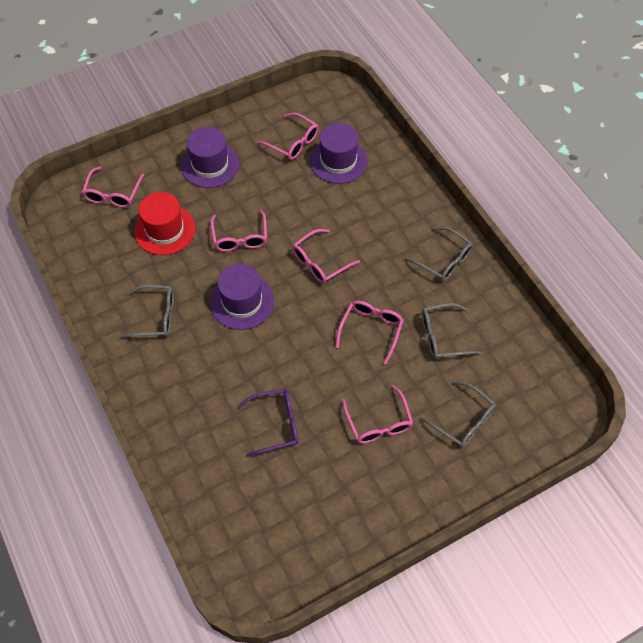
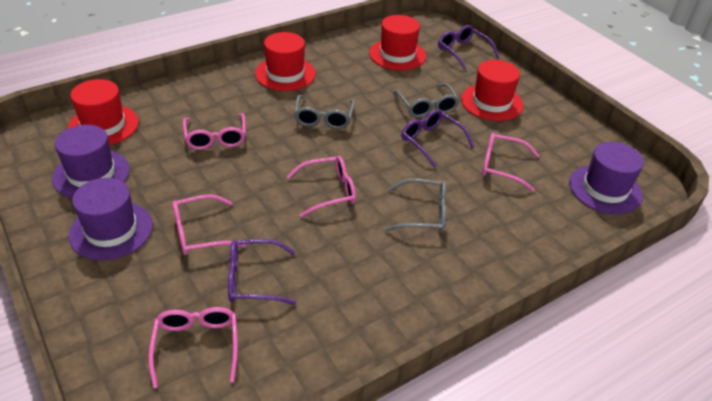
grey glasses: 4 -> 3
pink glasses: 6 -> 5
purple glasses: 1 -> 3
red hat: 1 -> 4

